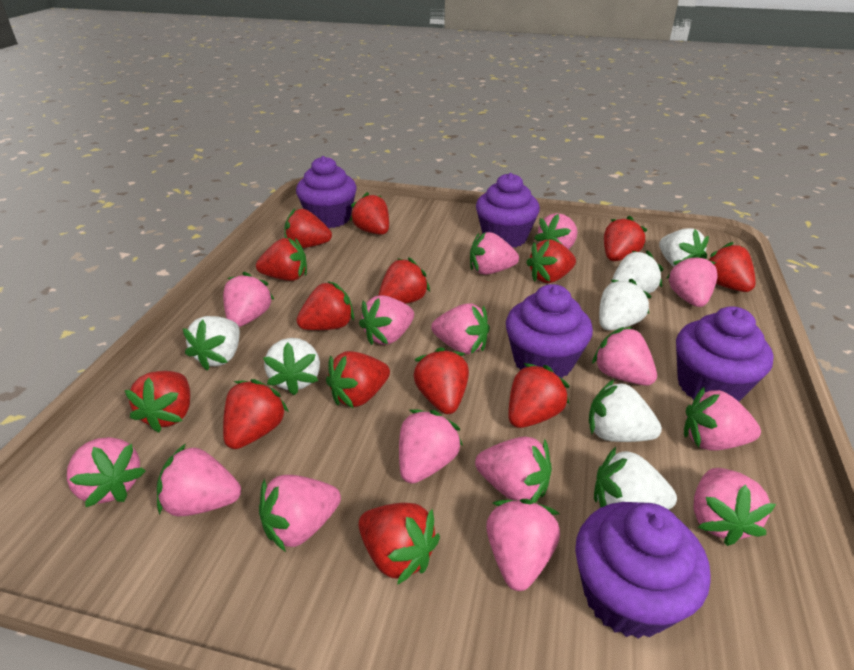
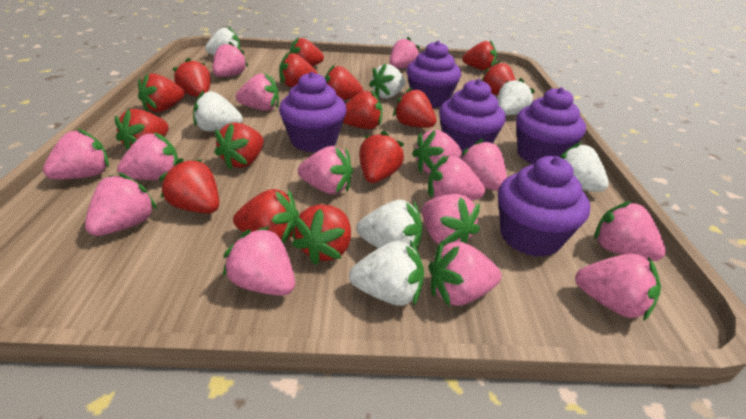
red strawberry: 14 -> 15

